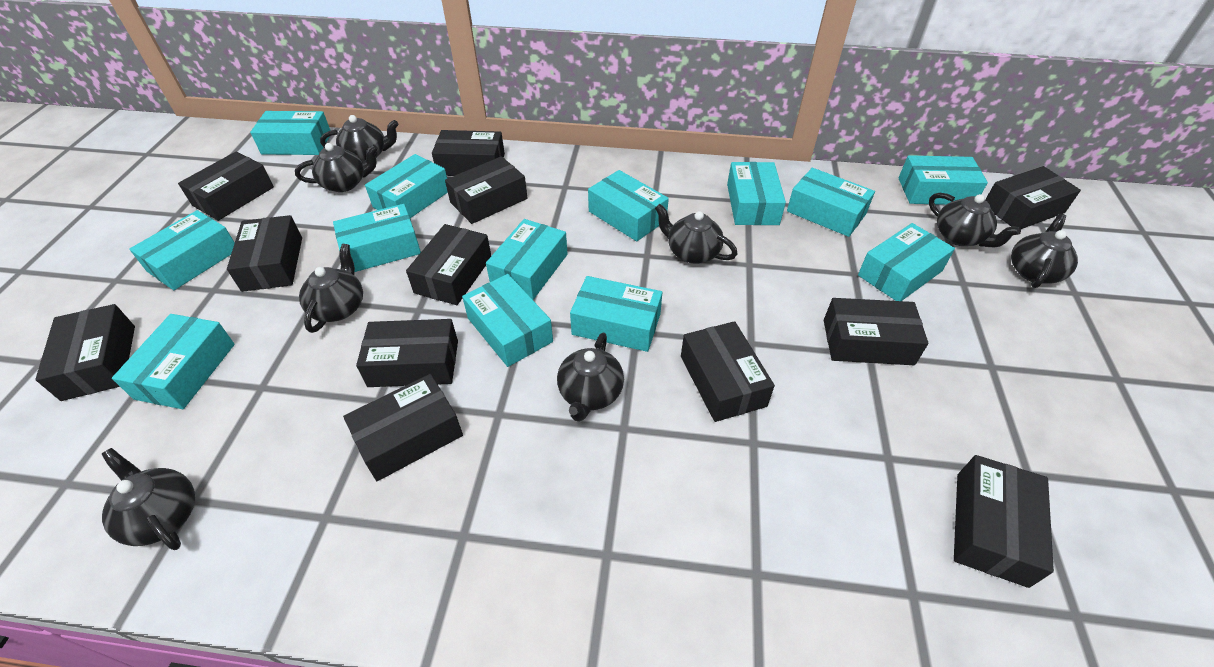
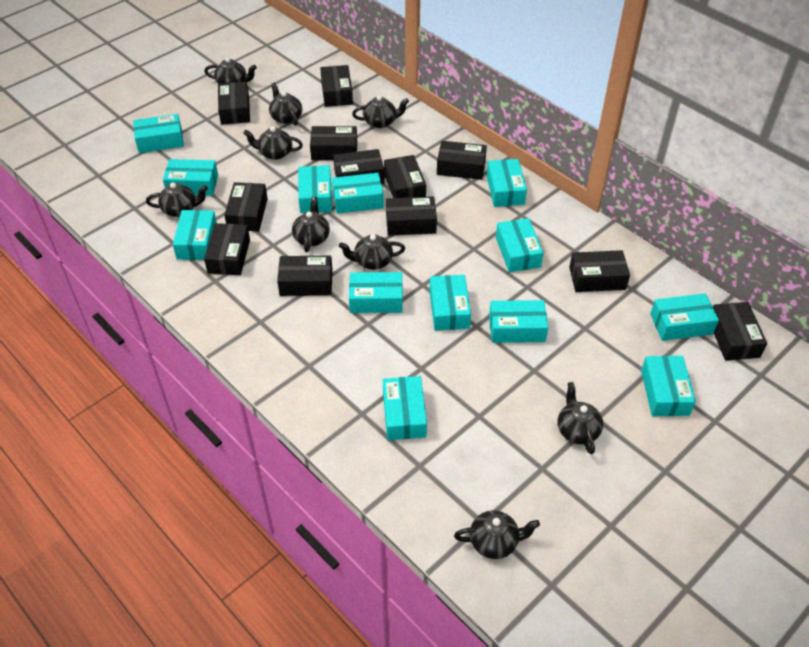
black teapot: 8 -> 9

